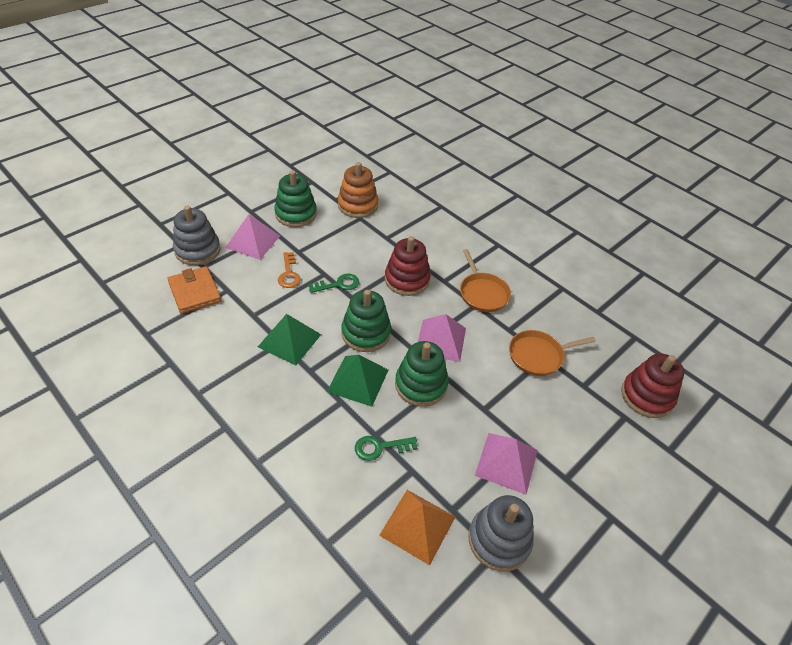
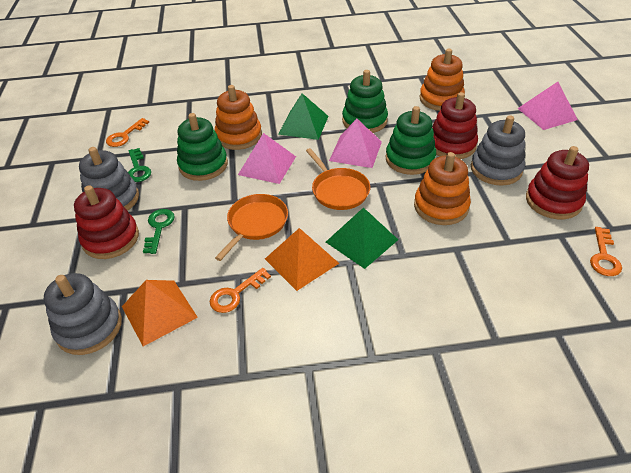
grey stacking toy: 2 -> 3
orange key: 1 -> 3
orange pyramid: 1 -> 2
orange stacking toy: 1 -> 3
orange wallet: 1 -> 0
red stacking toy: 2 -> 3

